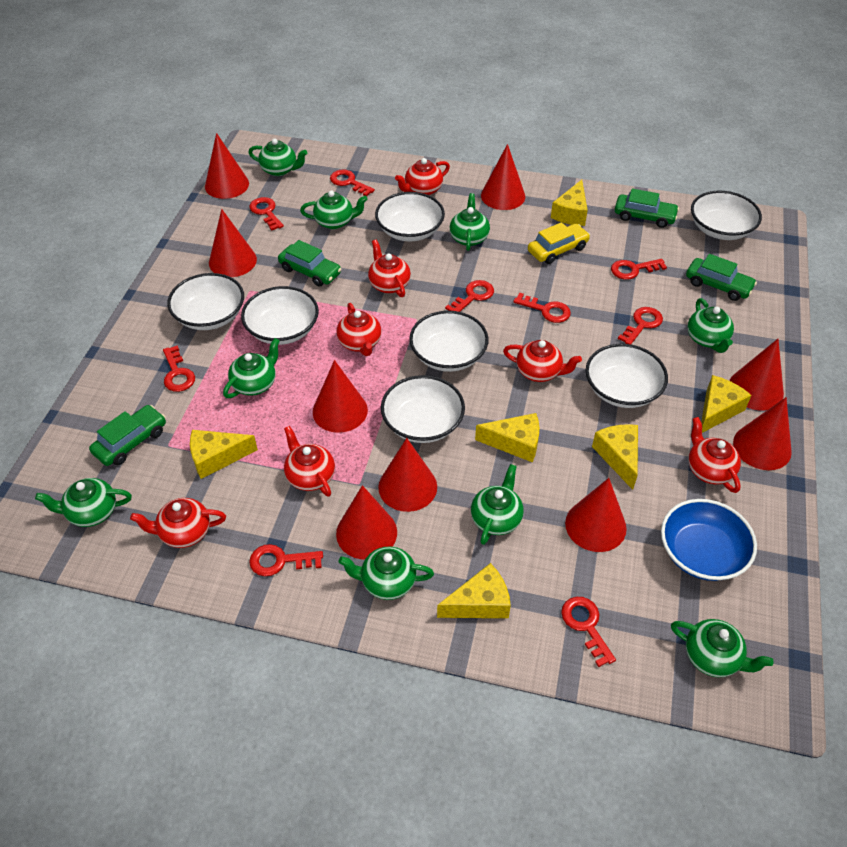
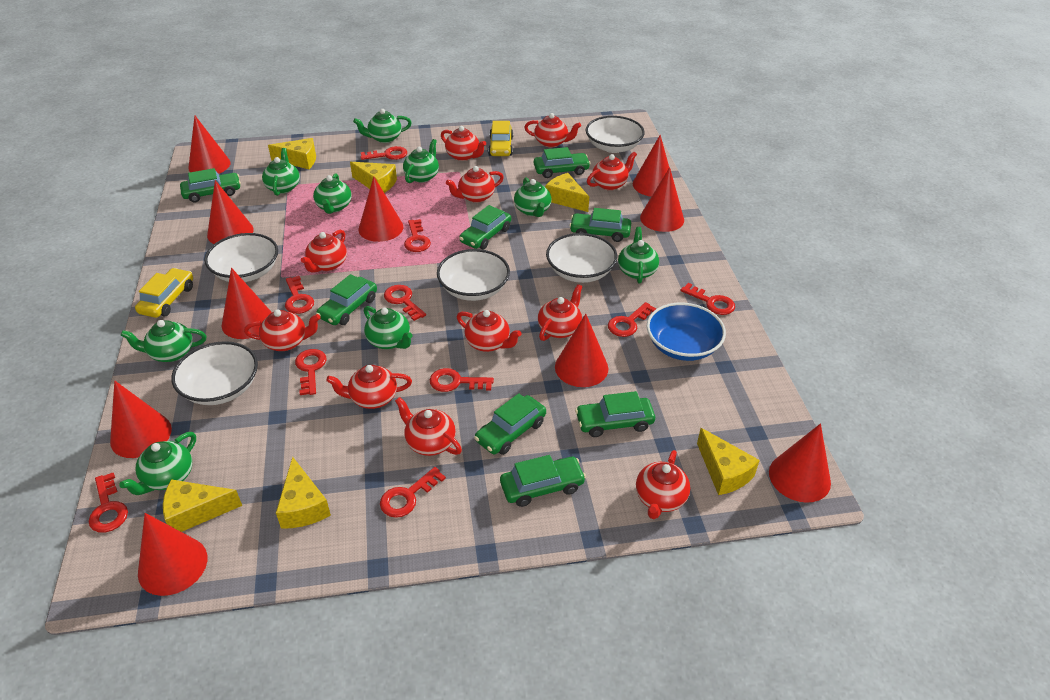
green car: 4 -> 8
red cone: 9 -> 10
red key: 9 -> 10
red teapot: 7 -> 11
white bowl: 7 -> 5
yellow car: 1 -> 2

